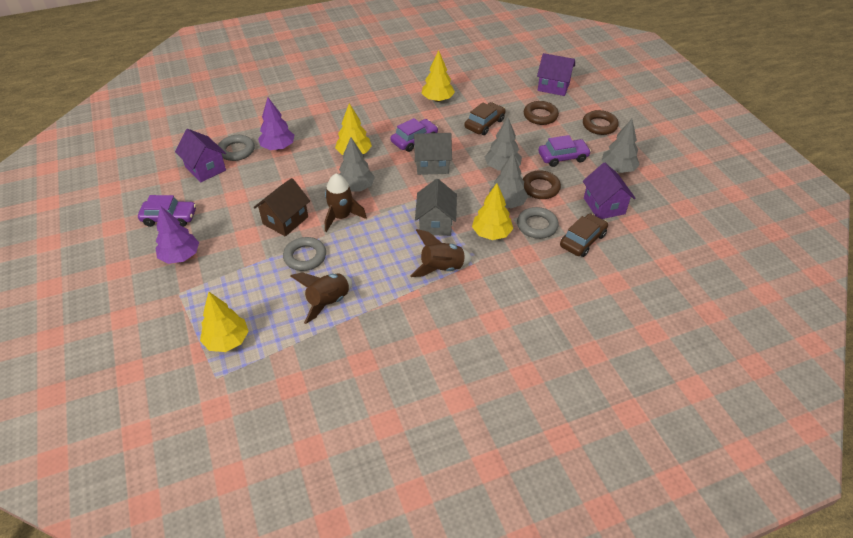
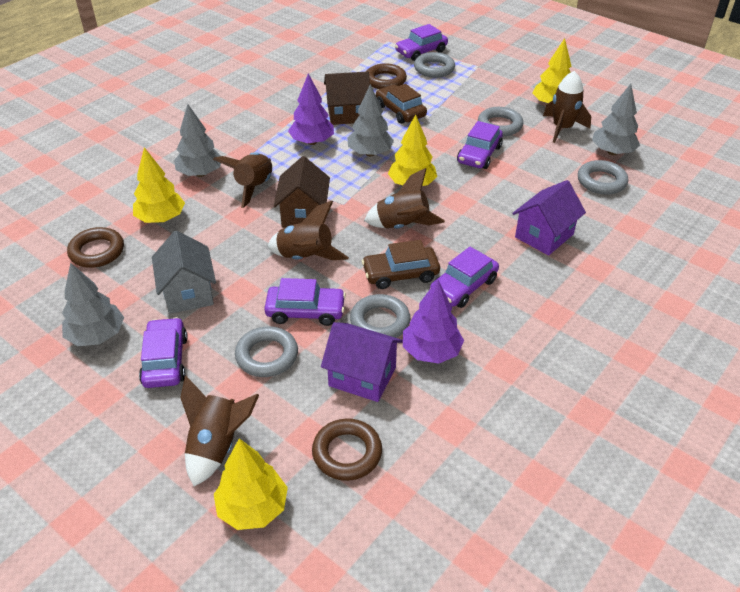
brown house: 1 -> 2
brown rocket: 3 -> 5
grey house: 2 -> 1
grey ring: 3 -> 5
purple car: 3 -> 5
purple house: 3 -> 2

